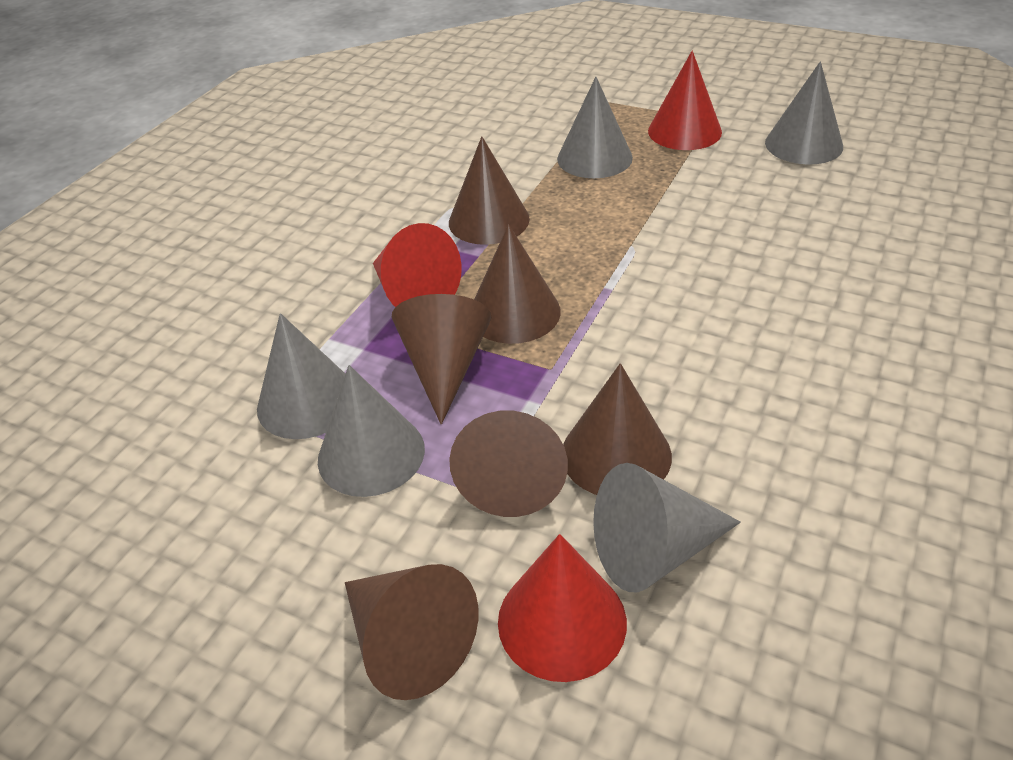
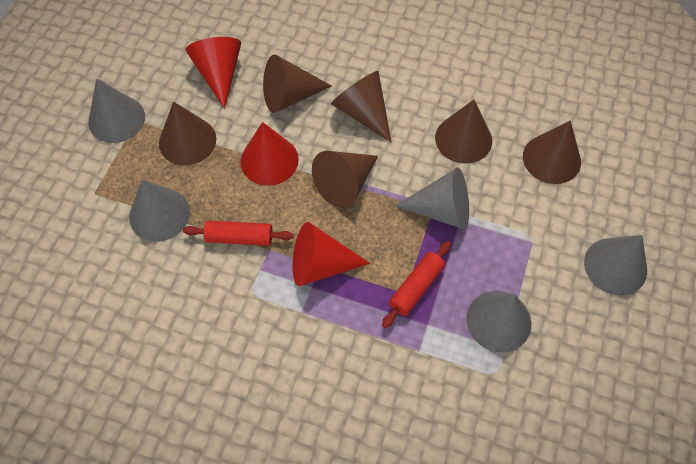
red rolling pin: 0 -> 2

